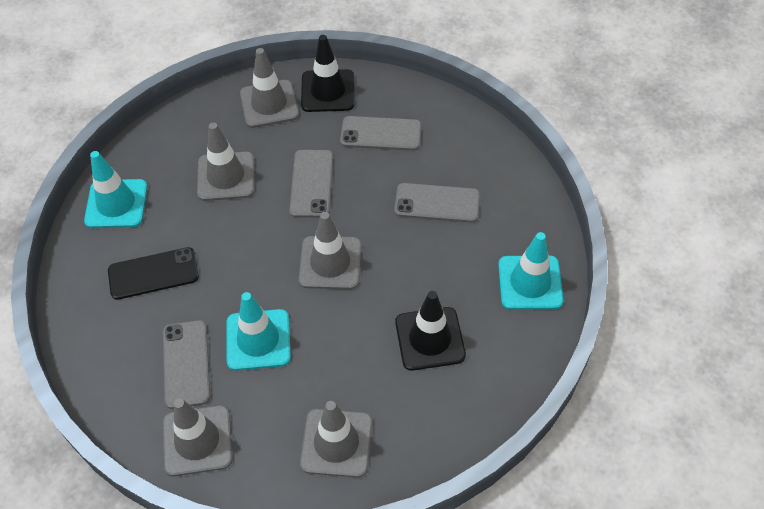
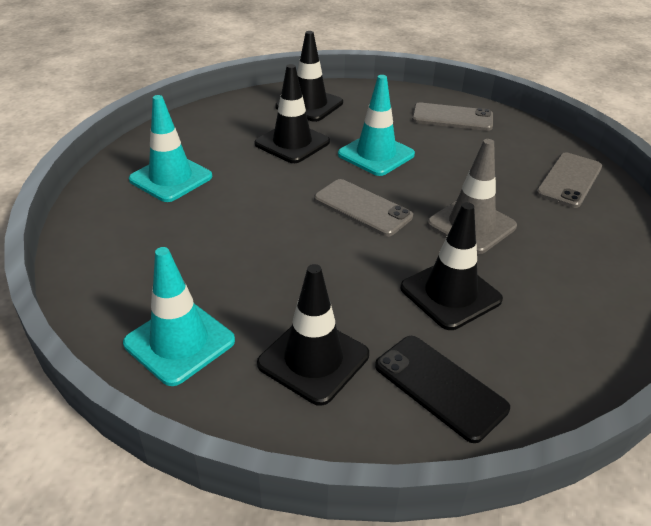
black traffic cone: 2 -> 4
grey phone: 4 -> 3
grey traffic cone: 5 -> 1

